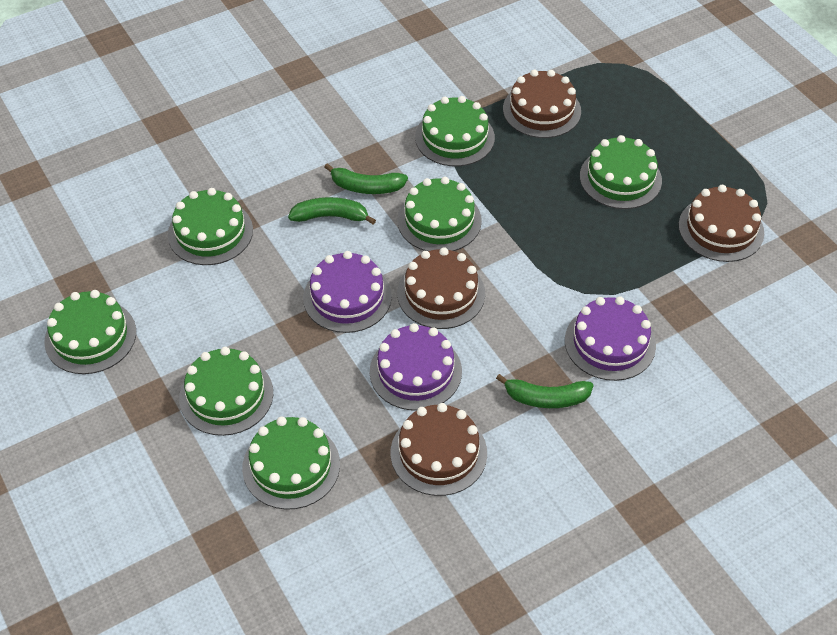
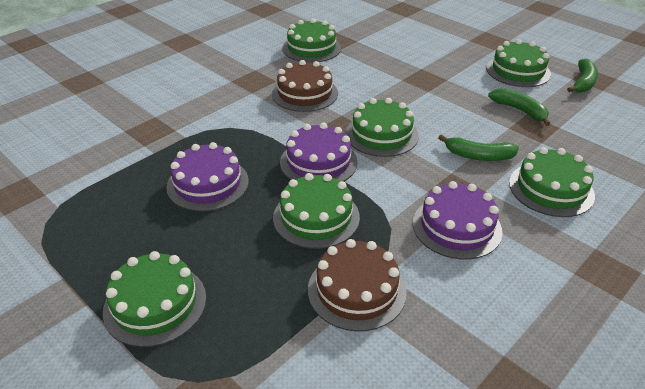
brown cake: 4 -> 2
green cake: 7 -> 6

